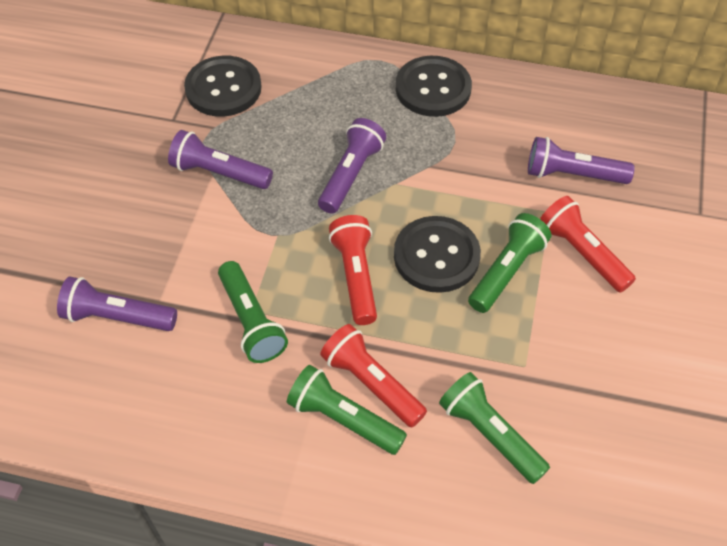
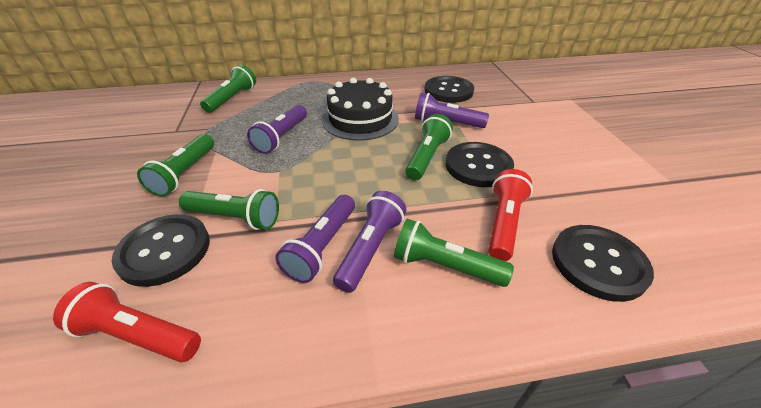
black button: 3 -> 4
black cake: 0 -> 1
green flashlight: 4 -> 5
red flashlight: 3 -> 2

